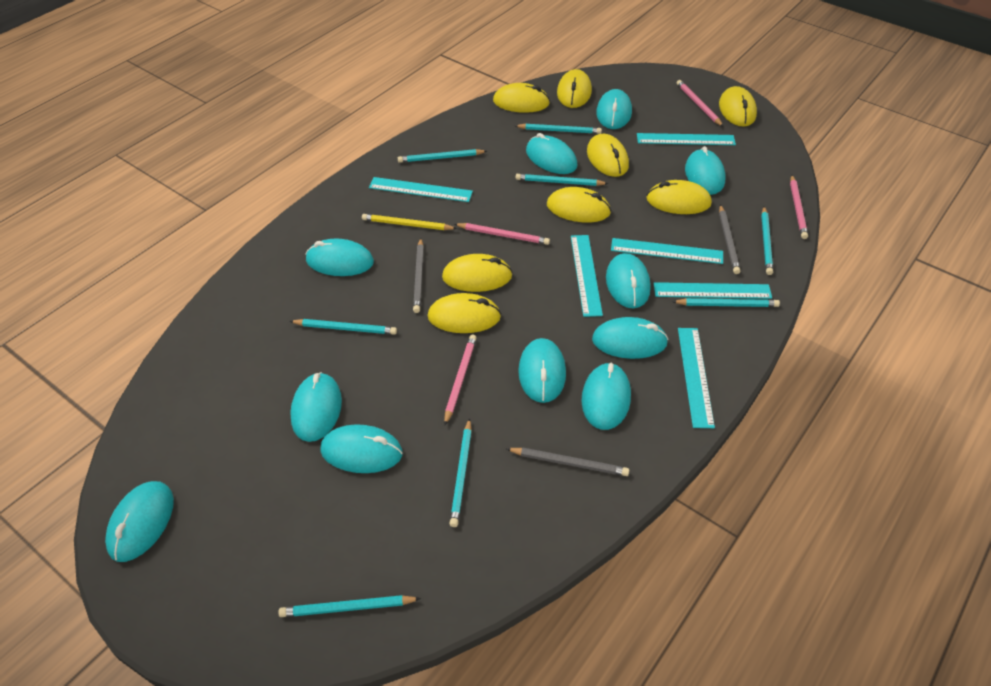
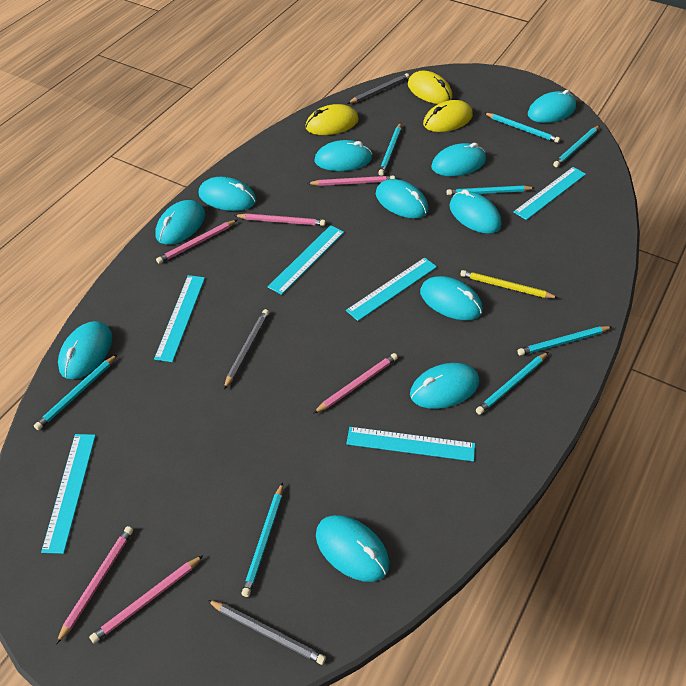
pink pencil: 4 -> 6
yellow mouse: 8 -> 3

